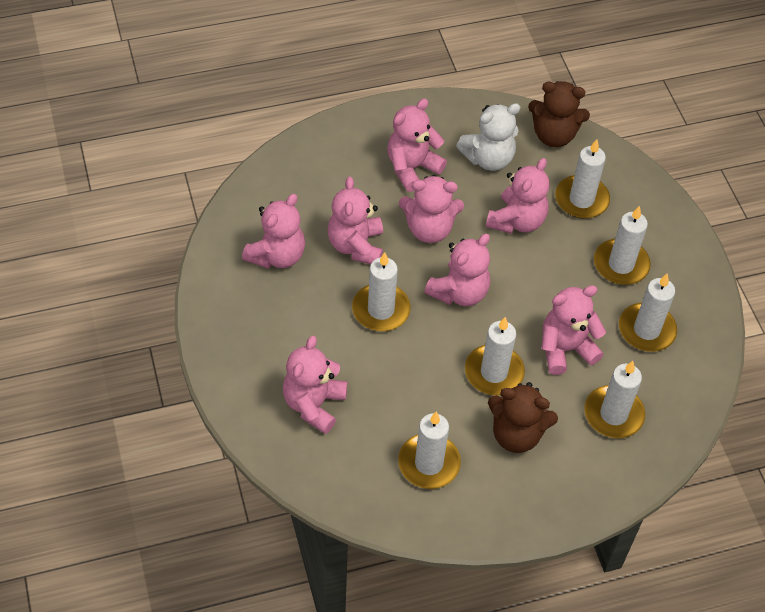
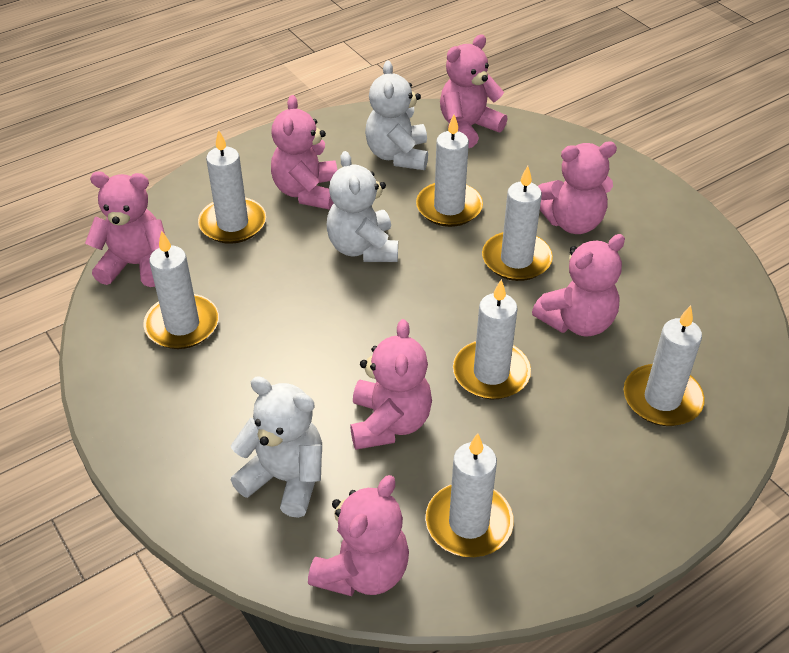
brown teddy bear: 2 -> 0
pink teddy bear: 8 -> 7
white teddy bear: 1 -> 3

